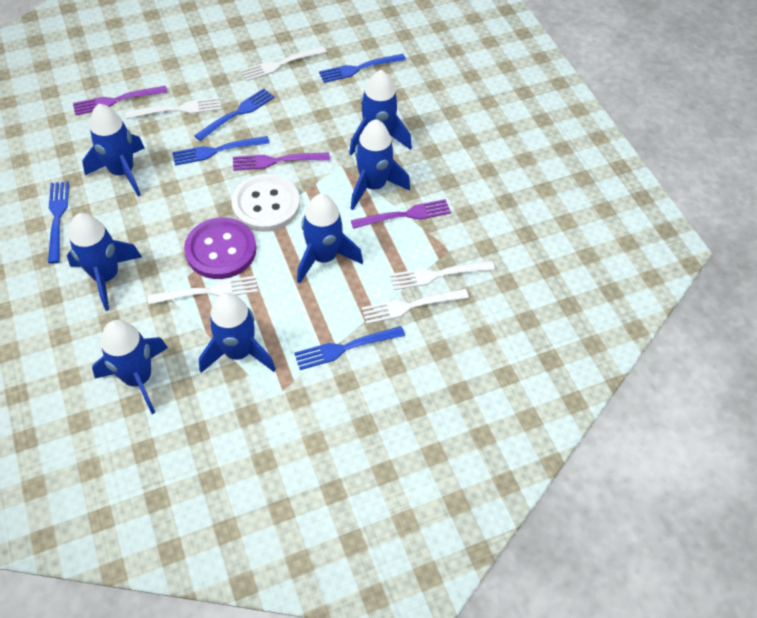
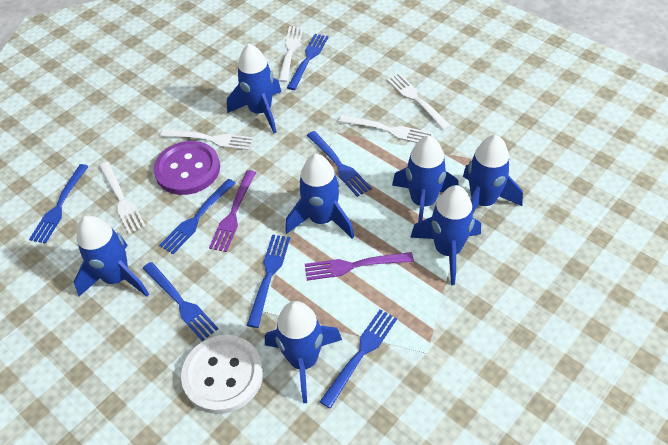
blue fork: 5 -> 7
purple fork: 3 -> 2

